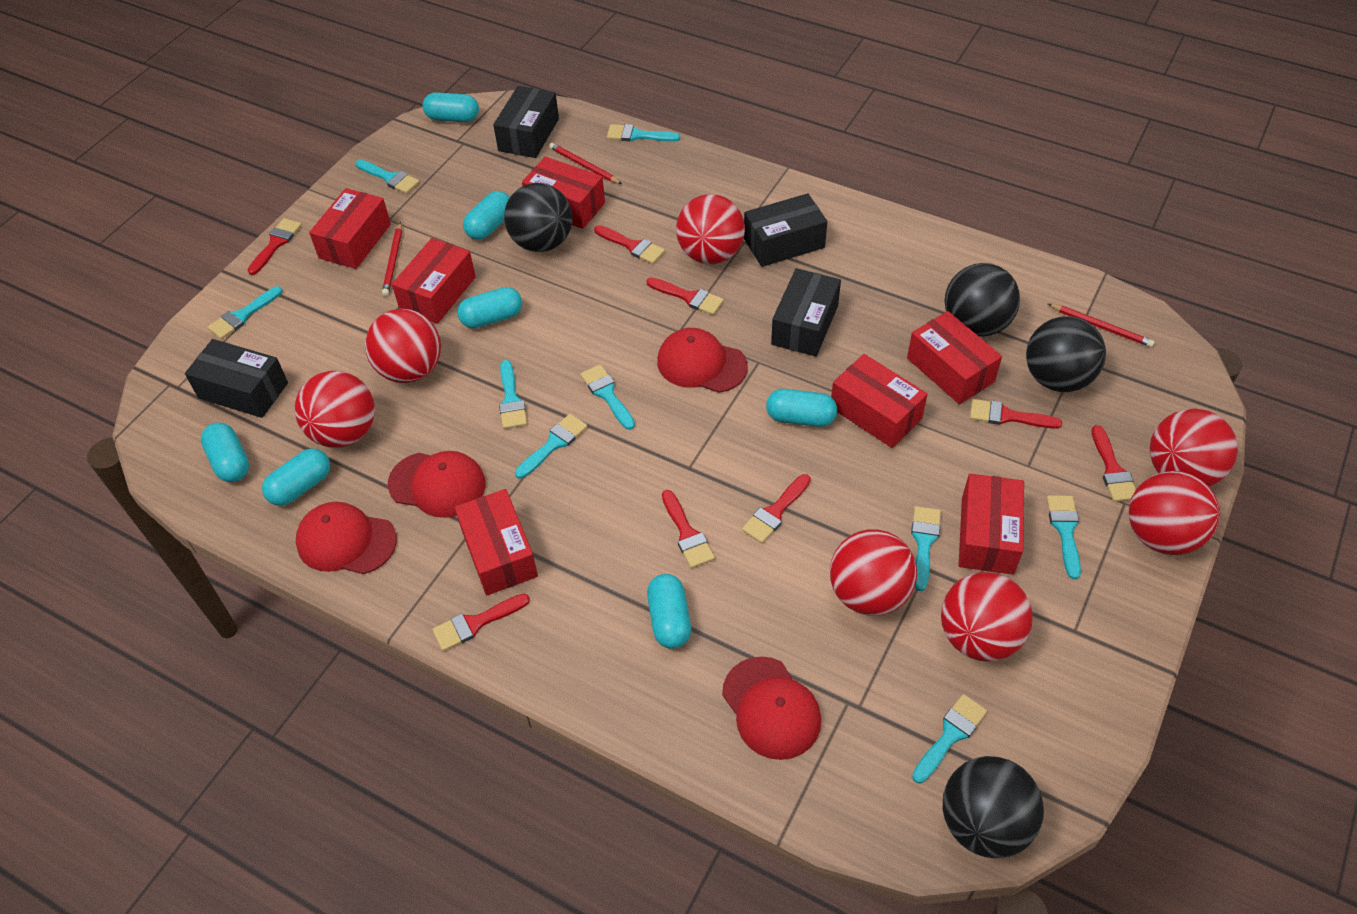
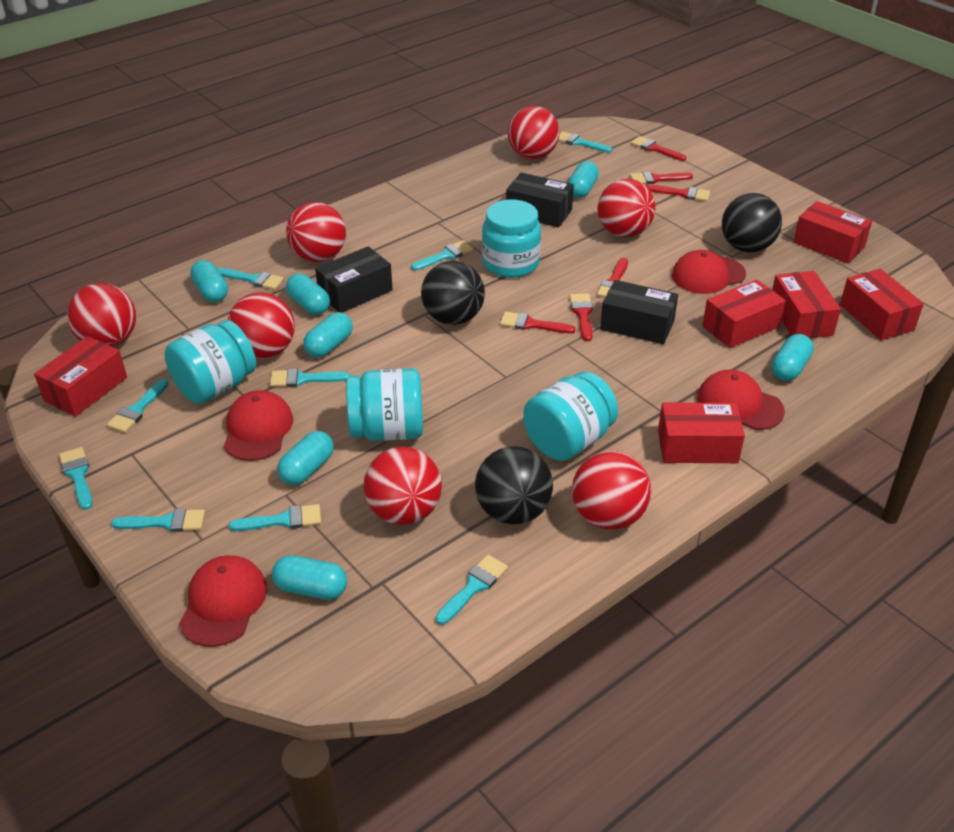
black ball: 4 -> 3
black box: 4 -> 3
red box: 7 -> 6
red brush: 8 -> 6
red pencil: 3 -> 0
turquoise jar: 0 -> 4

